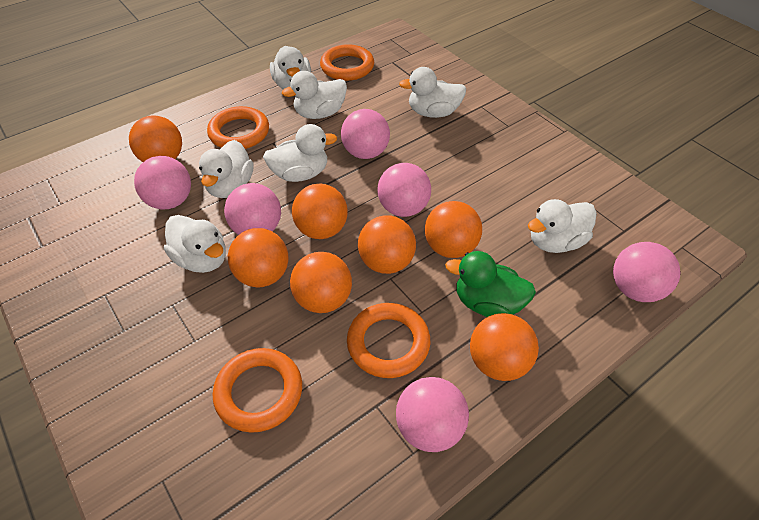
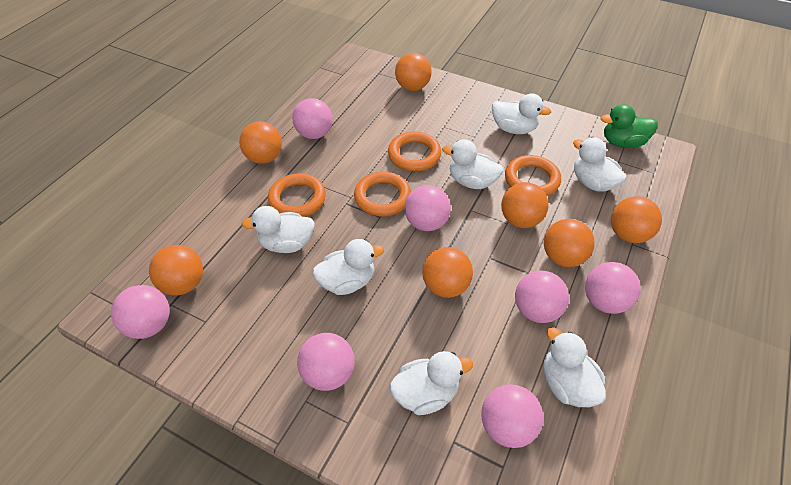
pink ball: 6 -> 7

